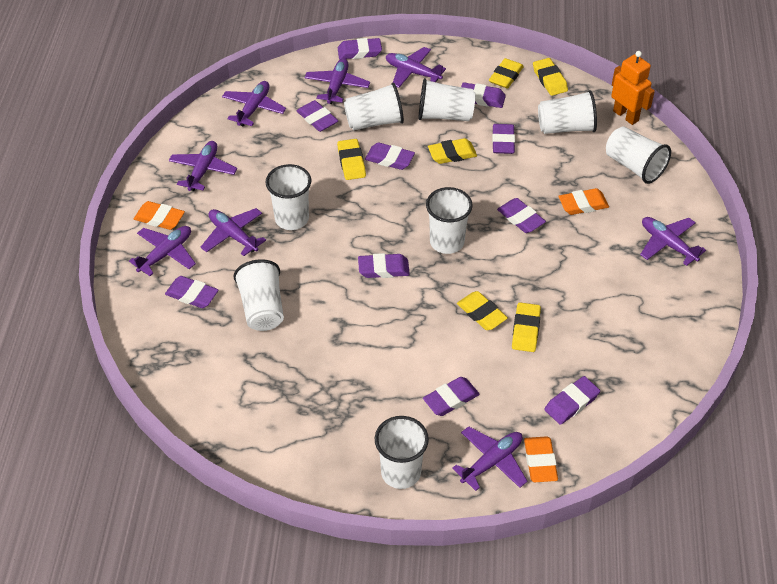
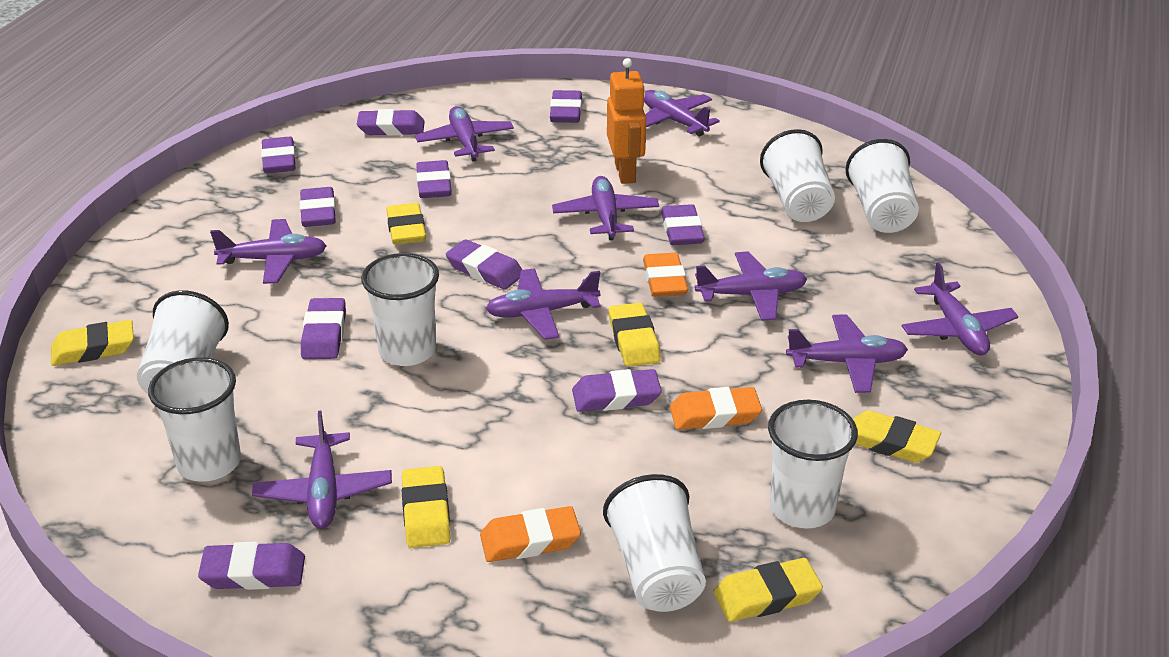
purple plane: 8 -> 9
white cup: 8 -> 7

